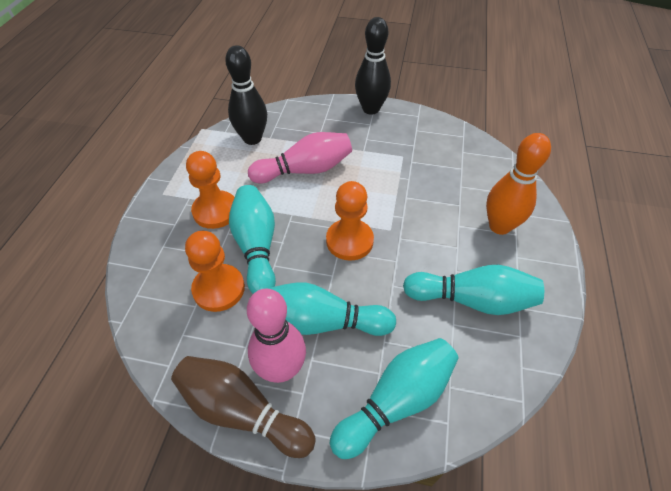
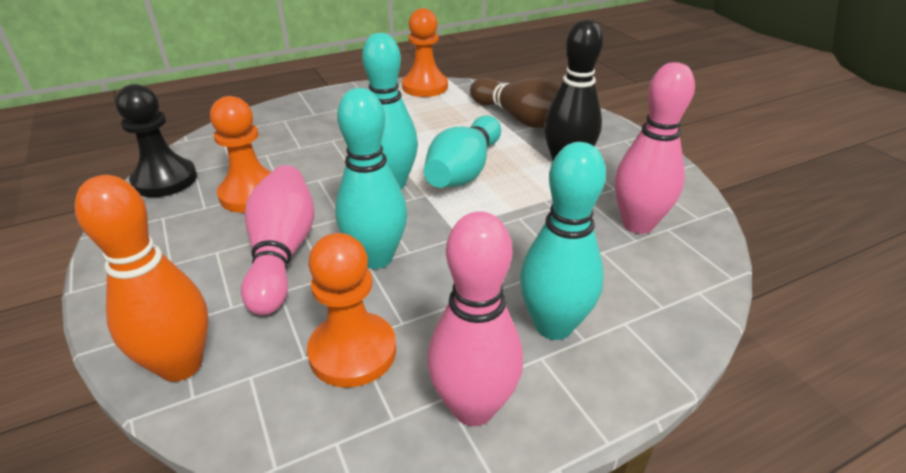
black bowling pin: 2 -> 1
black pawn: 0 -> 1
pink bowling pin: 2 -> 3

